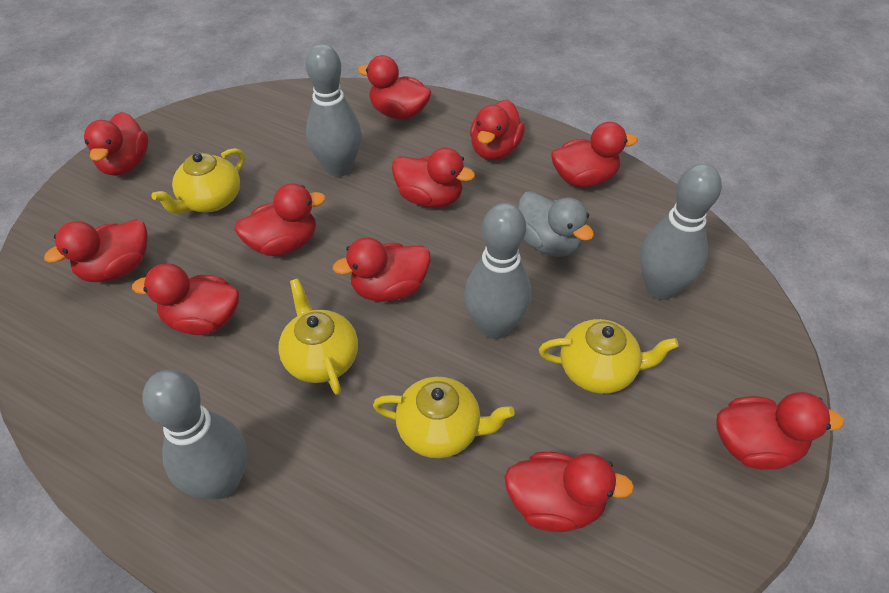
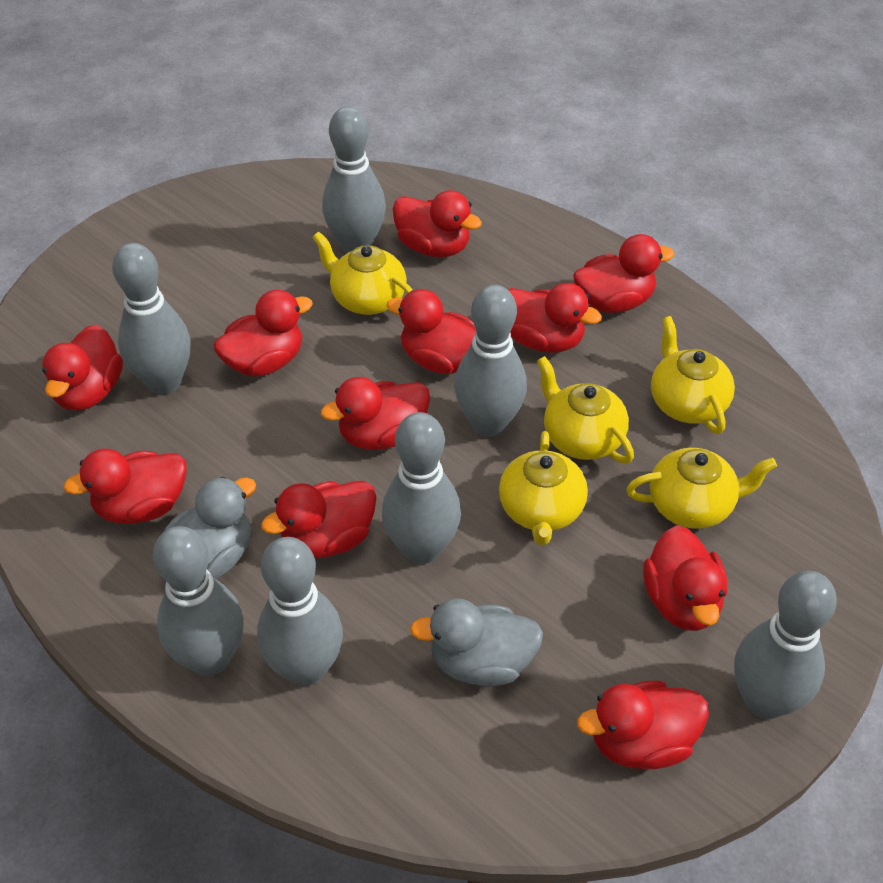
grey bowling pin: 4 -> 7
grey duck: 1 -> 2
yellow teapot: 4 -> 5

